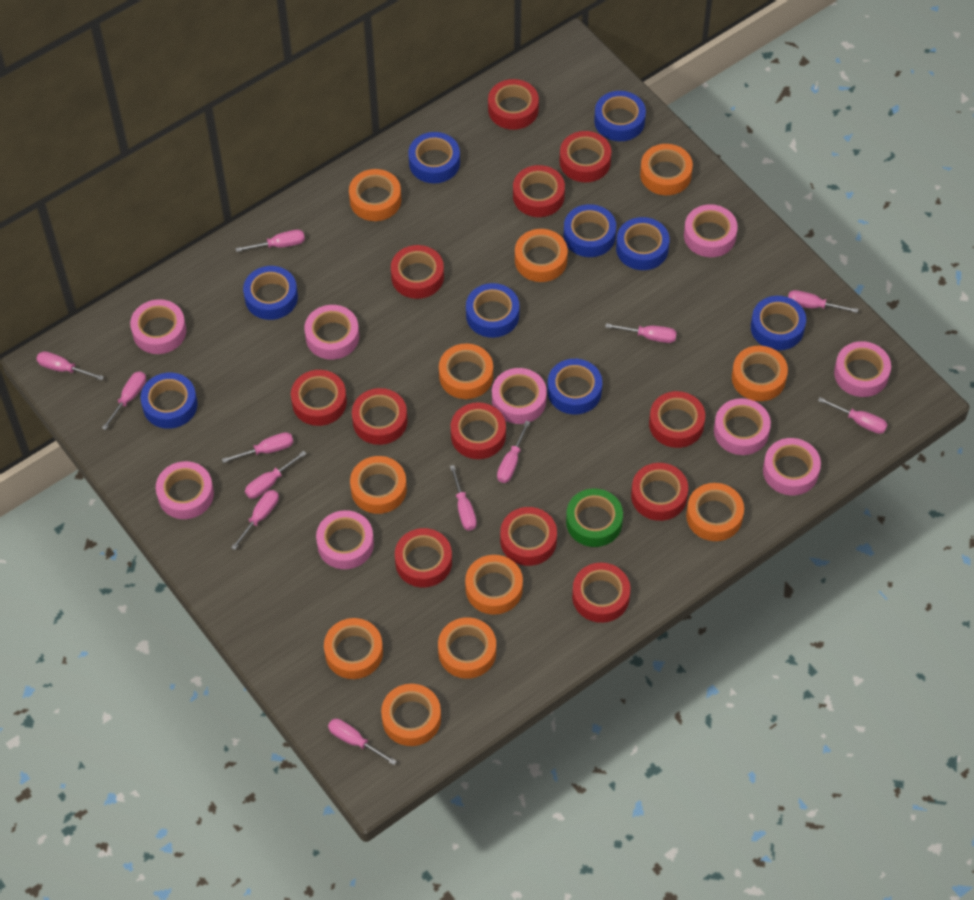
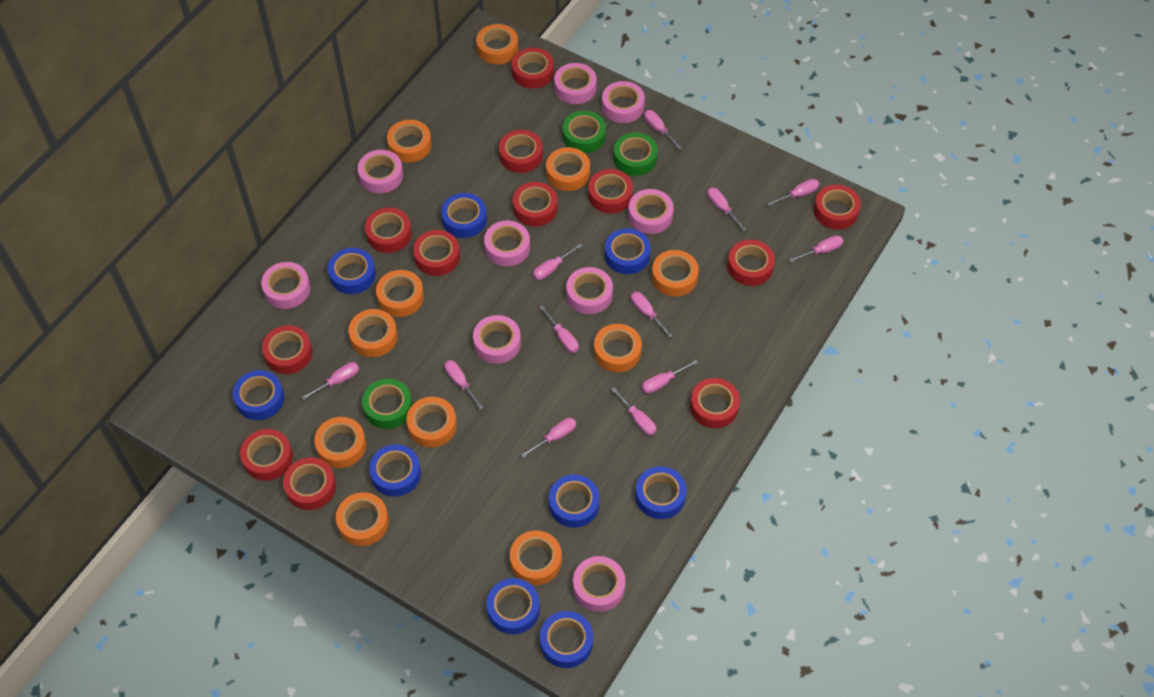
green tape: 1 -> 3

